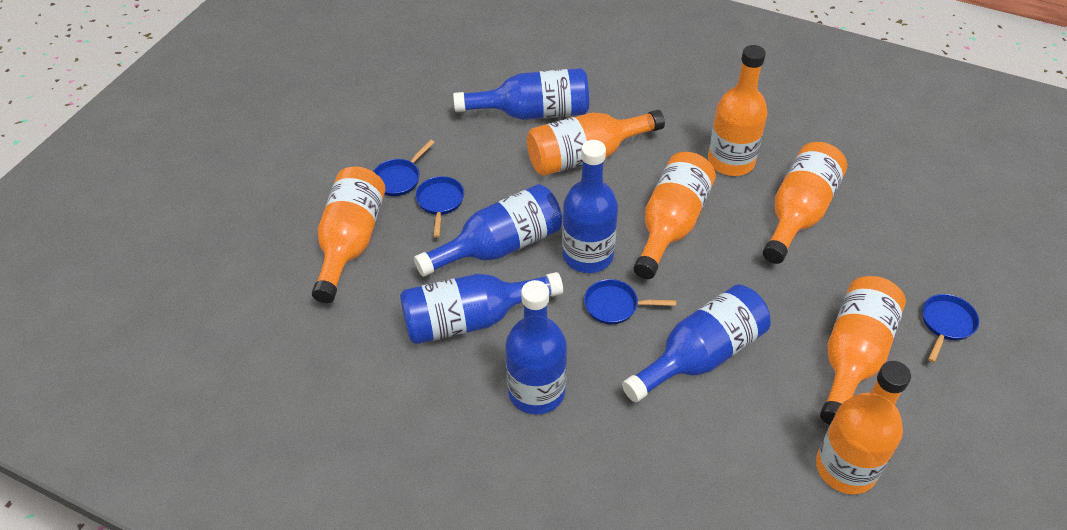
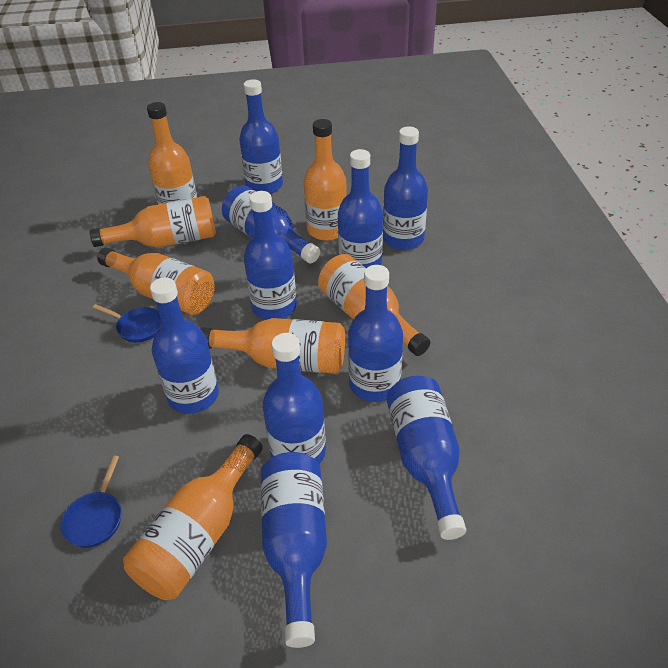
blue bottle: 6 -> 10
blue pan: 4 -> 2

